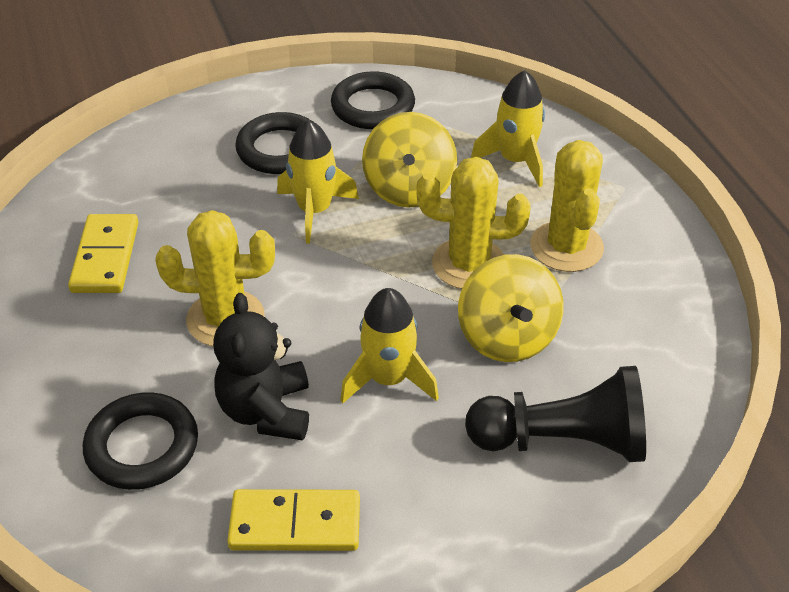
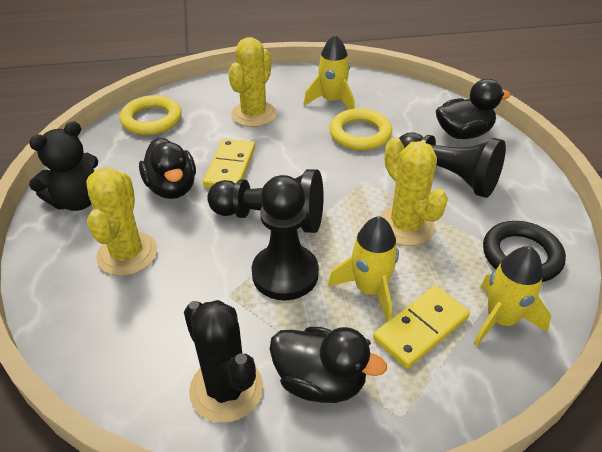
black cactus: 0 -> 1
black duck: 0 -> 3
black pawn: 1 -> 3
black ring: 3 -> 1
yellow ring: 0 -> 2
yellow spinning top: 2 -> 0

